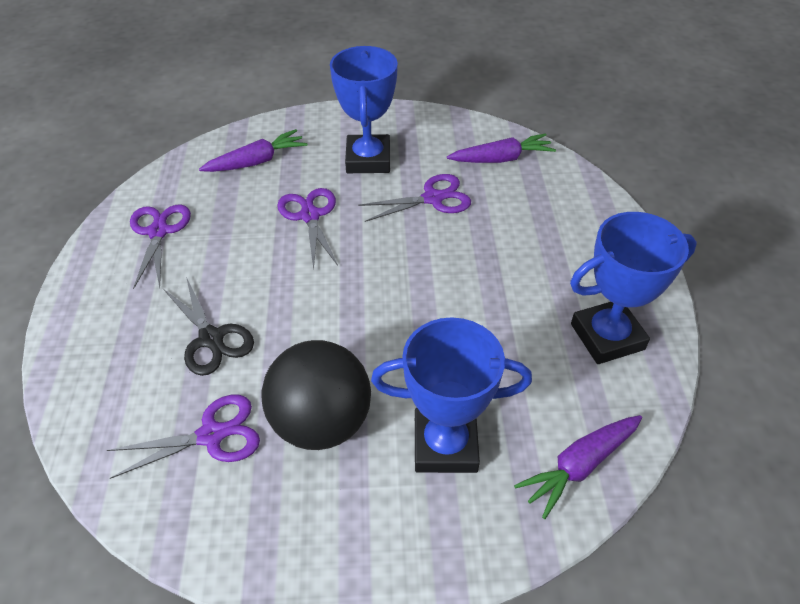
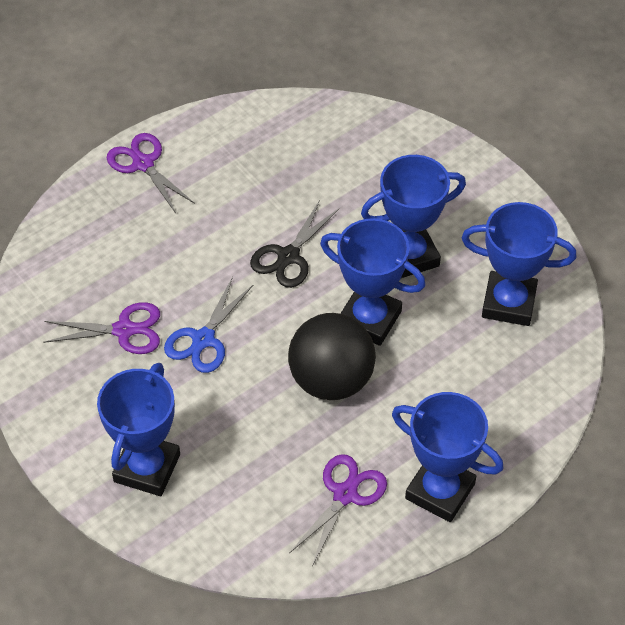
blue scissors: 0 -> 1
blue trophy: 3 -> 5
purple carrot: 3 -> 0
purple scissors: 4 -> 3

